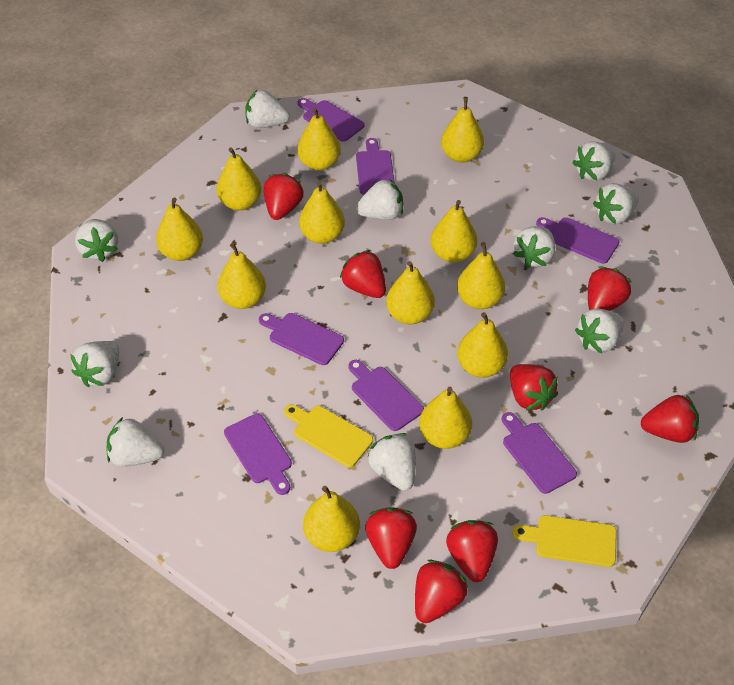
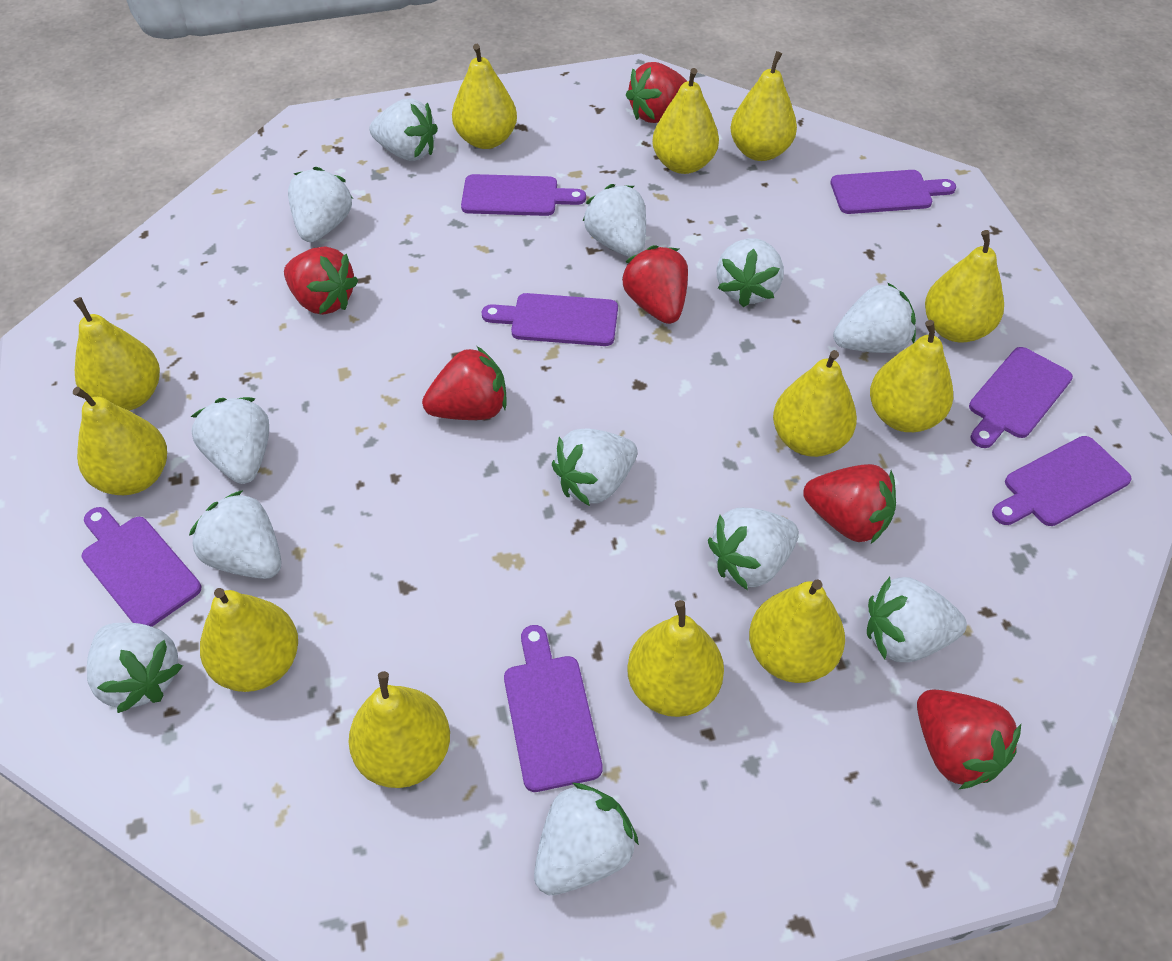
red strawberry: 8 -> 6
white strawberry: 10 -> 12
yellow cutting board: 2 -> 0

